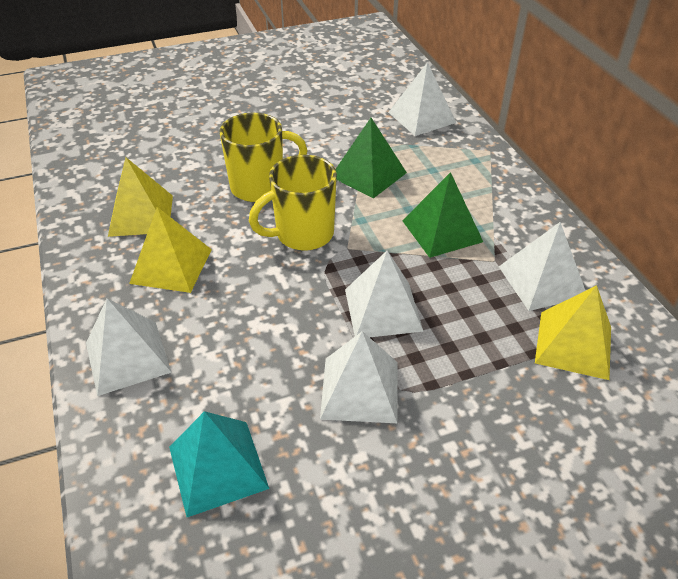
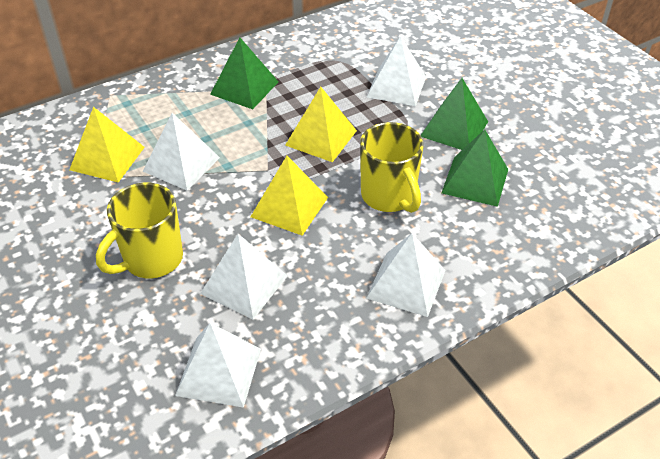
green pyramid: 2 -> 3
turquoise pyramid: 1 -> 0

